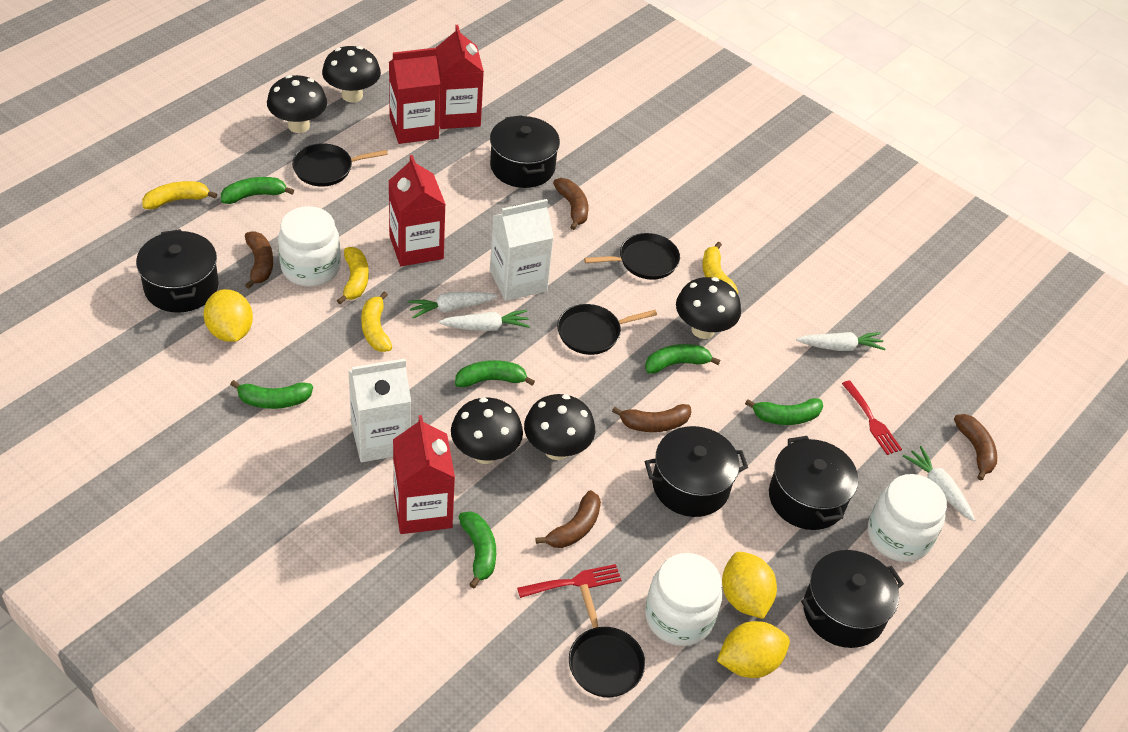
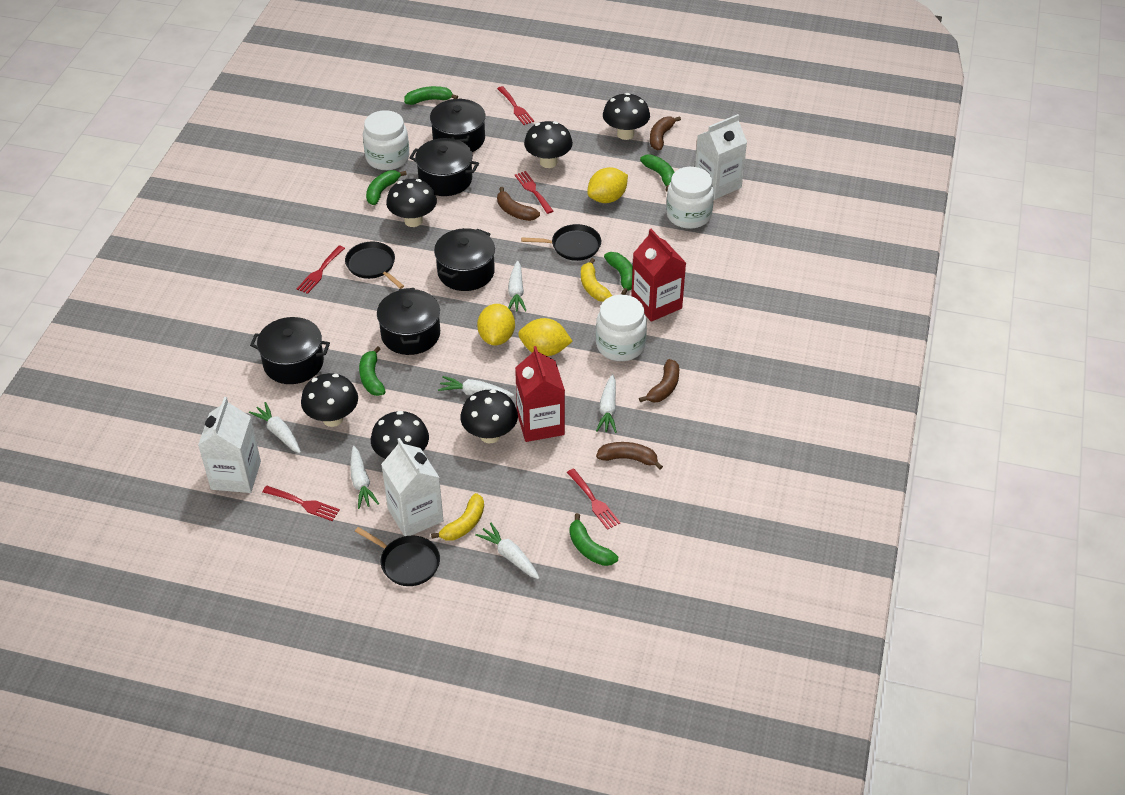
black mushroom: 5 -> 6
black pan: 4 -> 3
brown banana: 5 -> 4
red carton: 4 -> 2
red fork: 2 -> 5
white carrot: 4 -> 6
white carton: 2 -> 3
yellow banana: 4 -> 2

